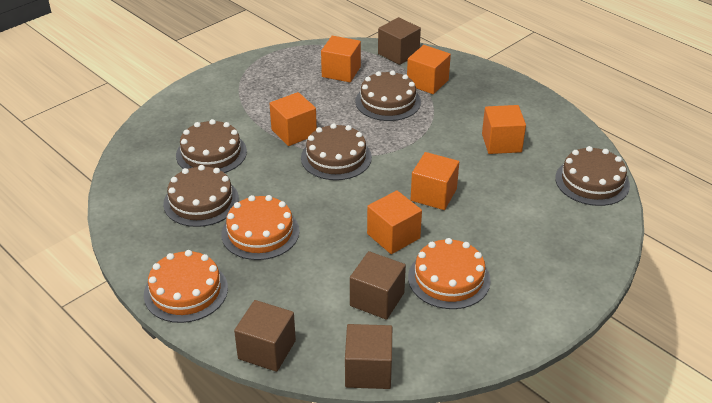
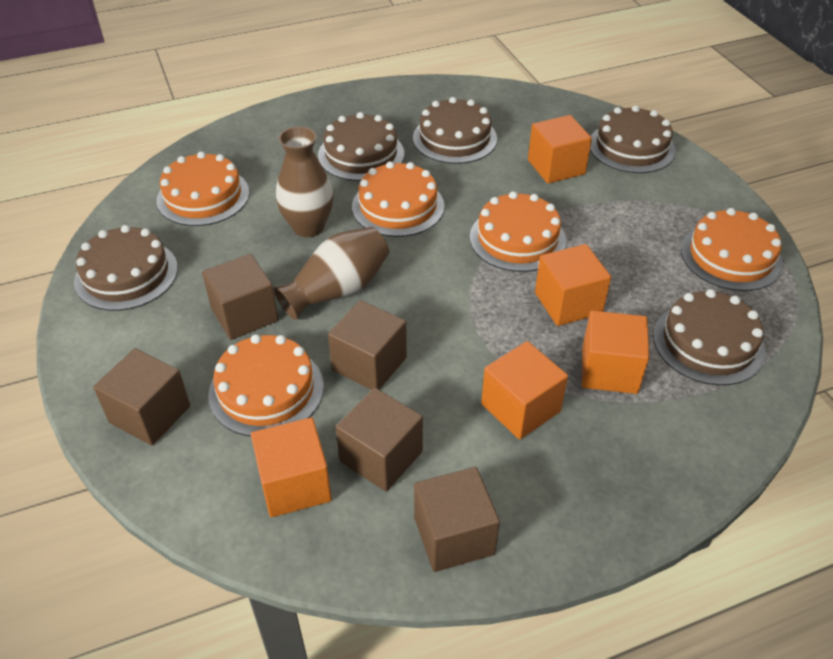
brown cube: 4 -> 5
brown vase: 0 -> 2
orange cake: 3 -> 5
orange cube: 6 -> 5

